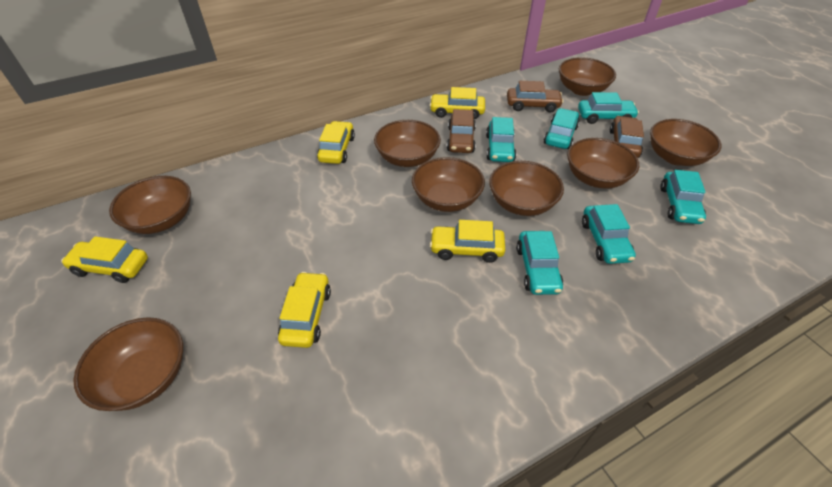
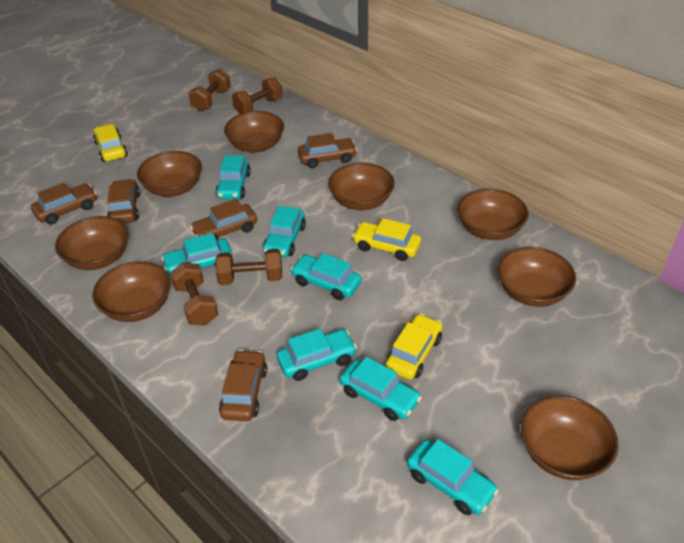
brown car: 3 -> 5
brown dumbbell: 0 -> 4
turquoise car: 6 -> 7
yellow car: 5 -> 3

